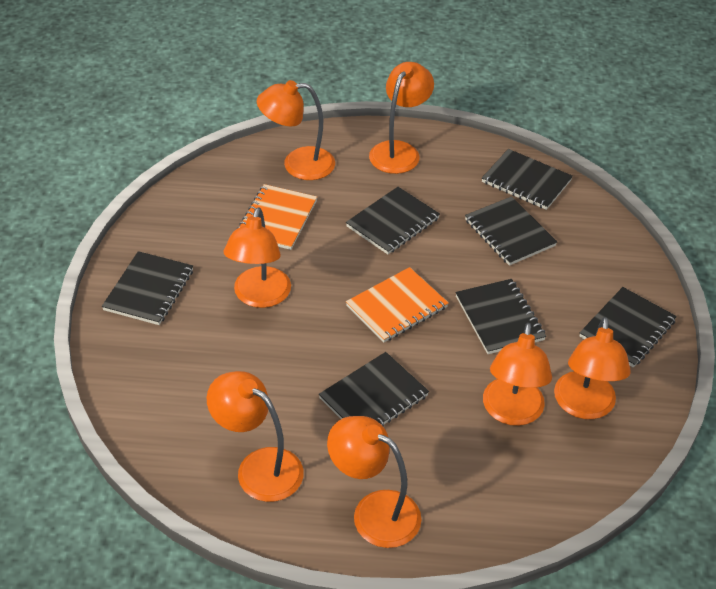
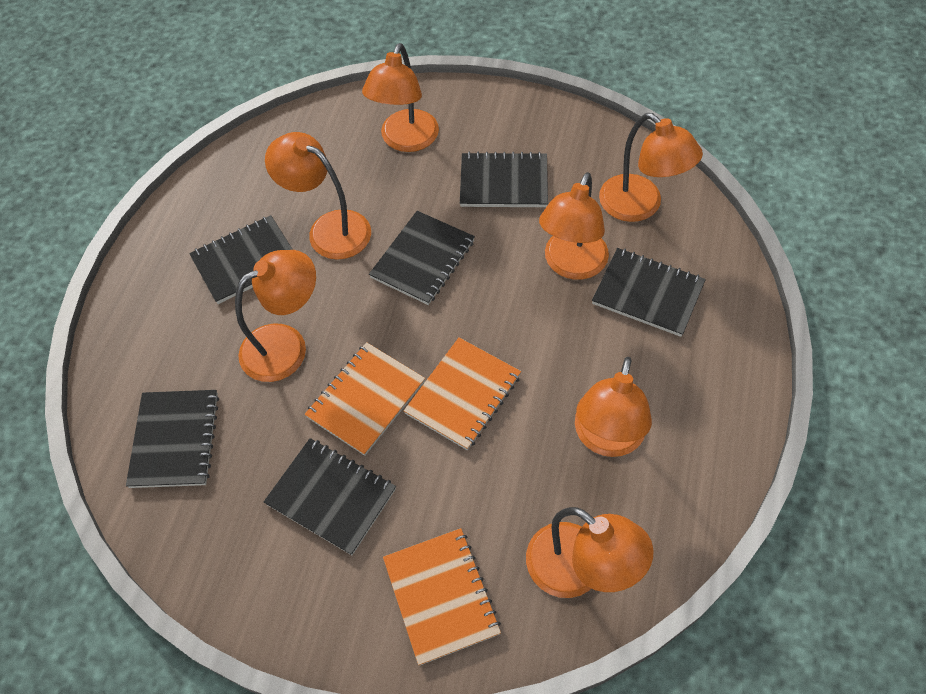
black notebook: 7 -> 6
orange notebook: 2 -> 3

